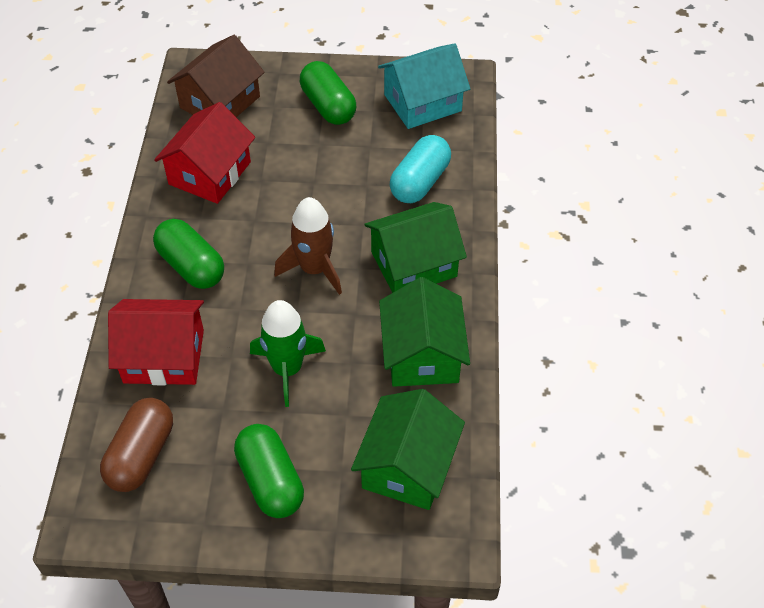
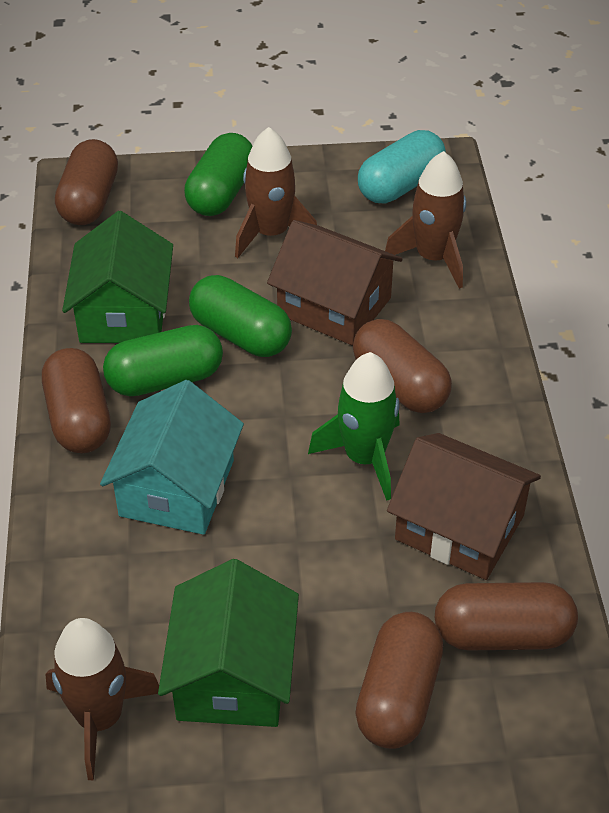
brown capsule: 1 -> 5
brown house: 1 -> 2
brown rocket: 1 -> 3
green house: 3 -> 2
red house: 2 -> 0

